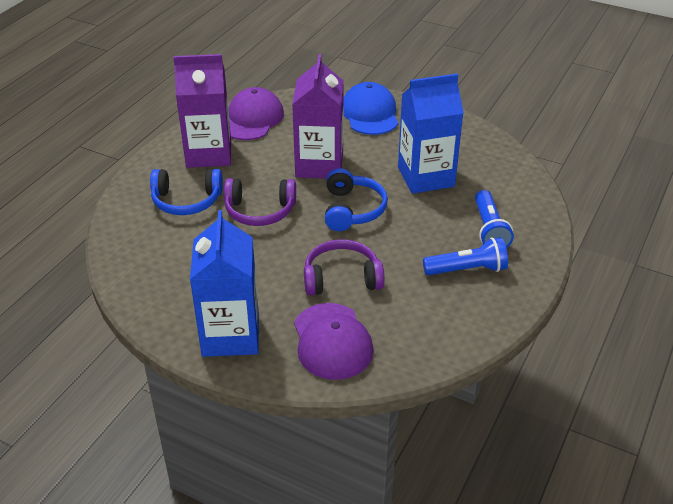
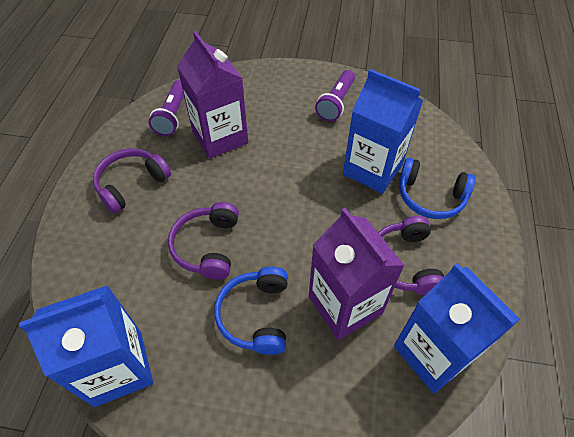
blue cap: 1 -> 0
blue carton: 2 -> 3
blue flashlight: 2 -> 0
purple cap: 2 -> 0
purple flashlight: 0 -> 2
purple headphones: 2 -> 3

